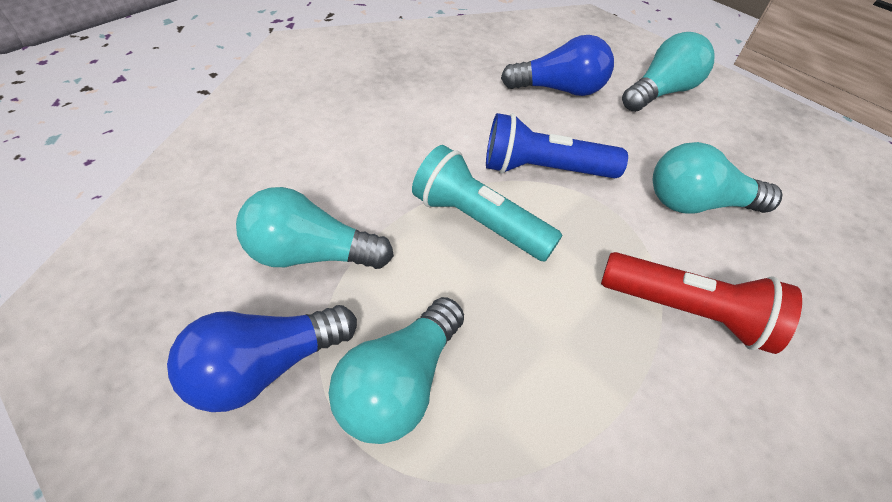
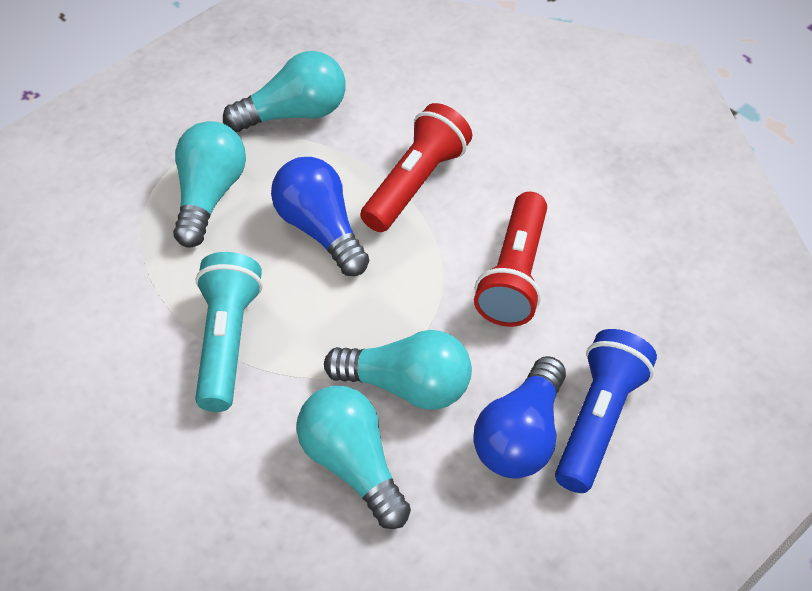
red flashlight: 1 -> 2

